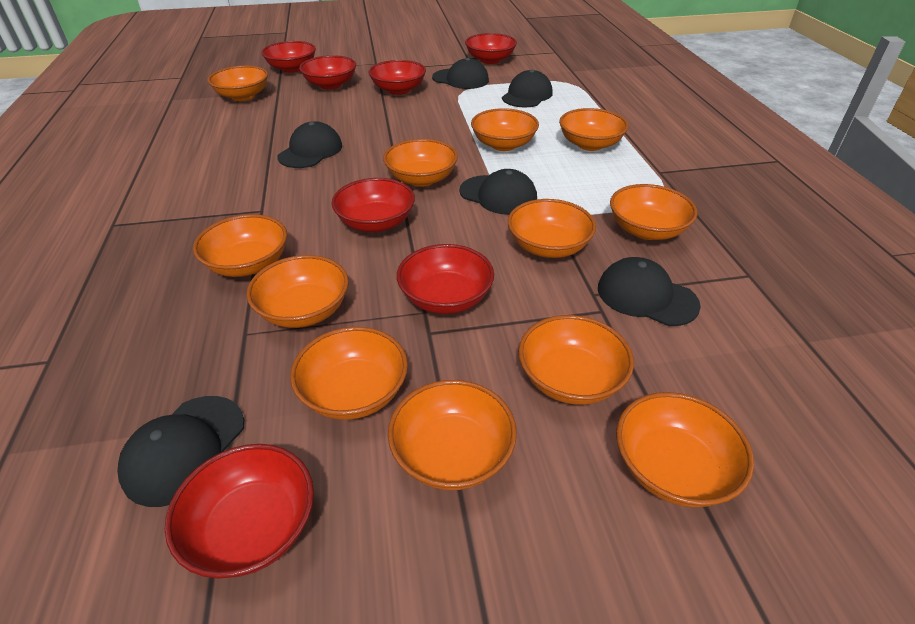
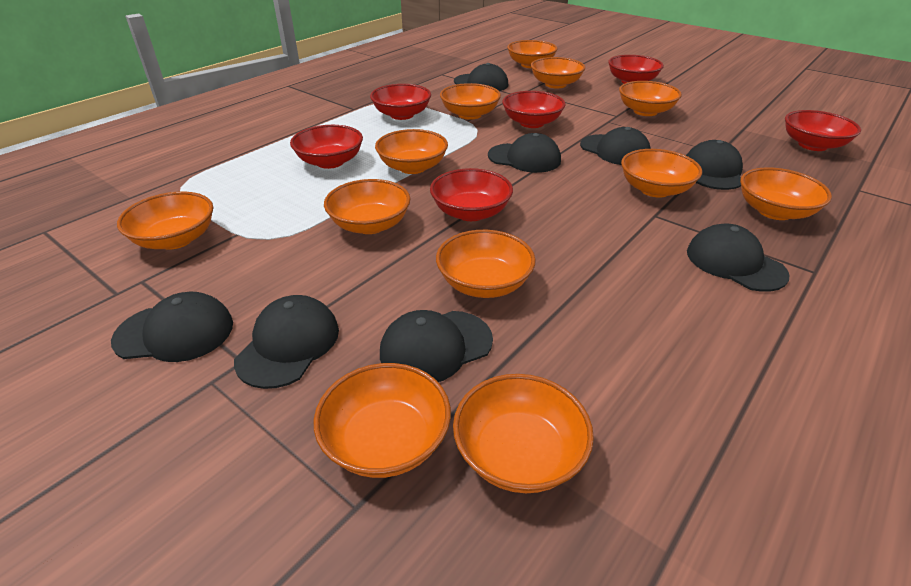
black cap: 6 -> 8
red bowl: 7 -> 6

